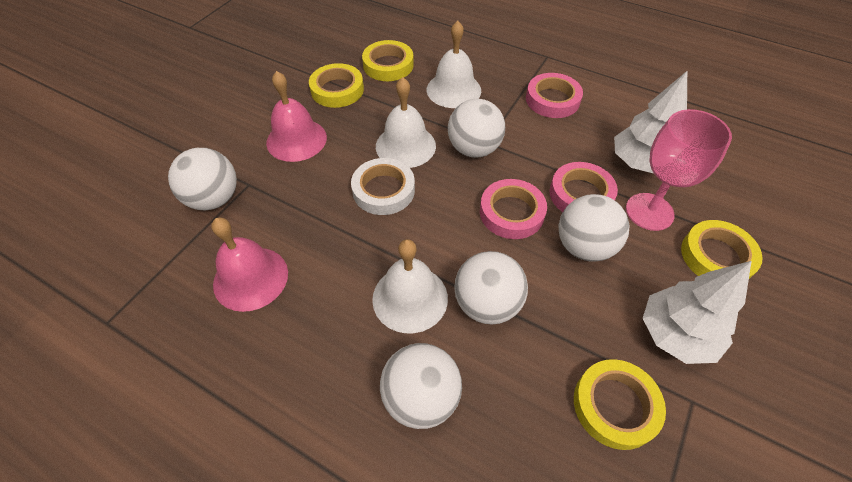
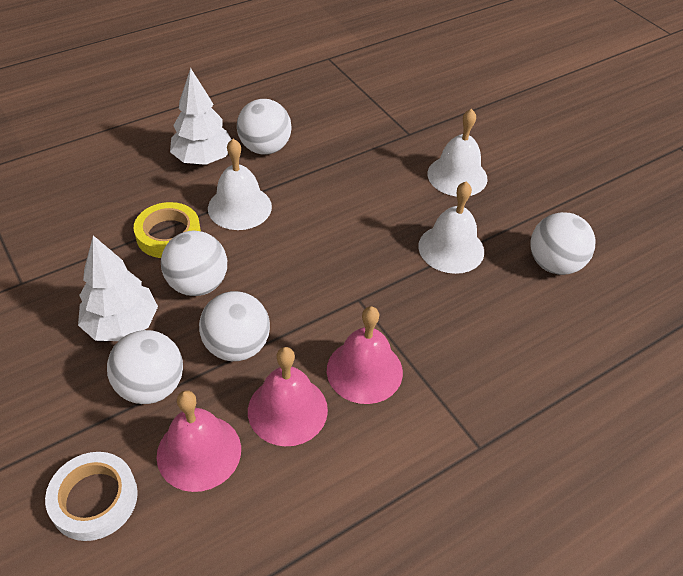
pink bell: 2 -> 3
pink goblet: 1 -> 0
pink tape: 3 -> 0
yellow tape: 4 -> 1

